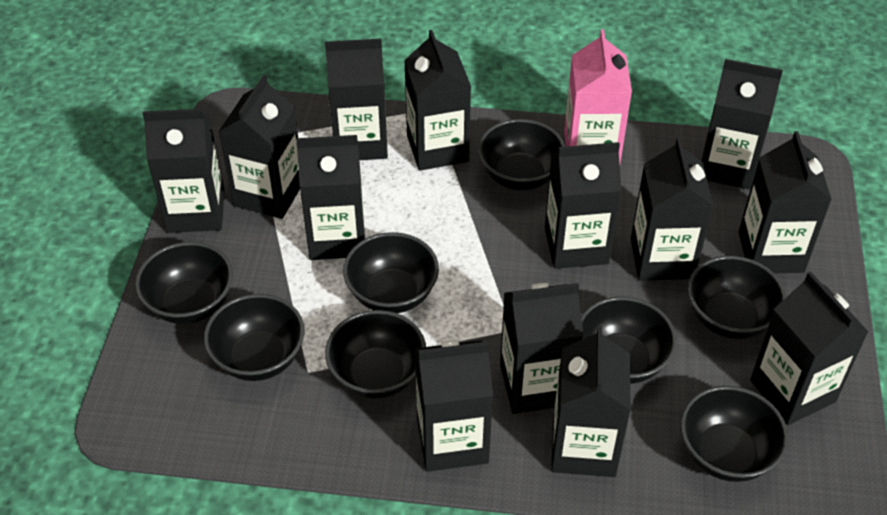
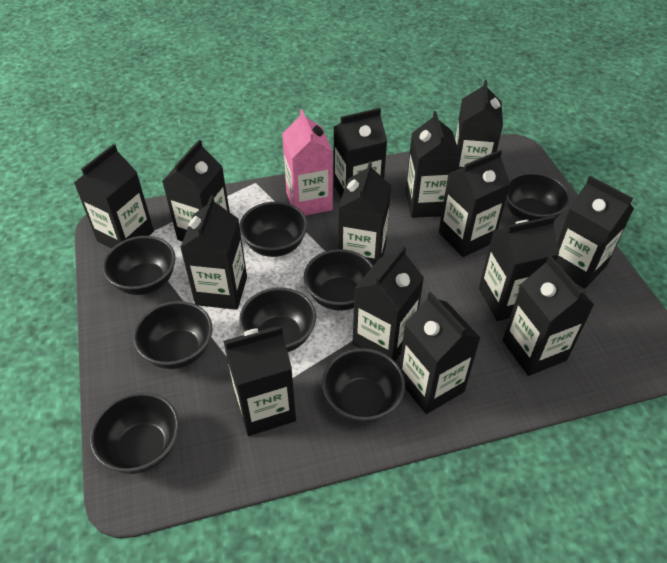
black carton: 13 -> 14

